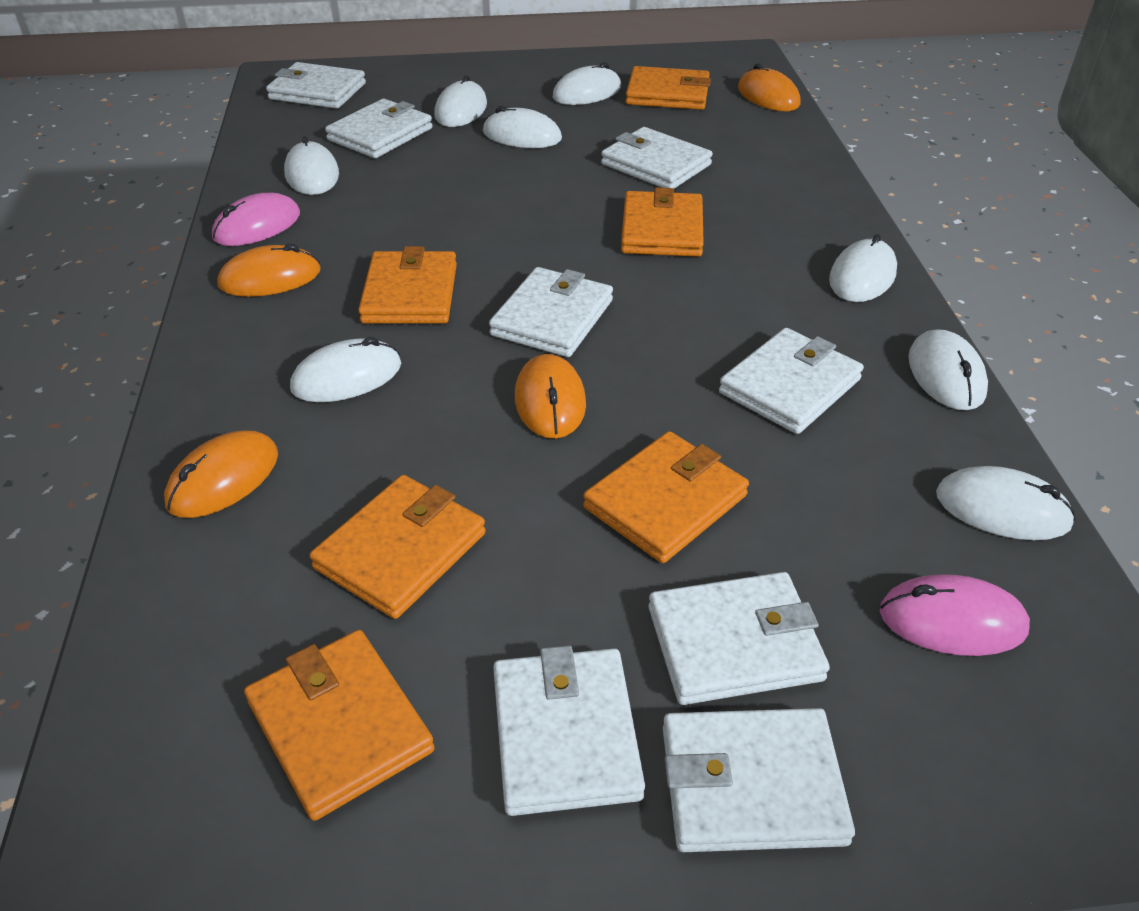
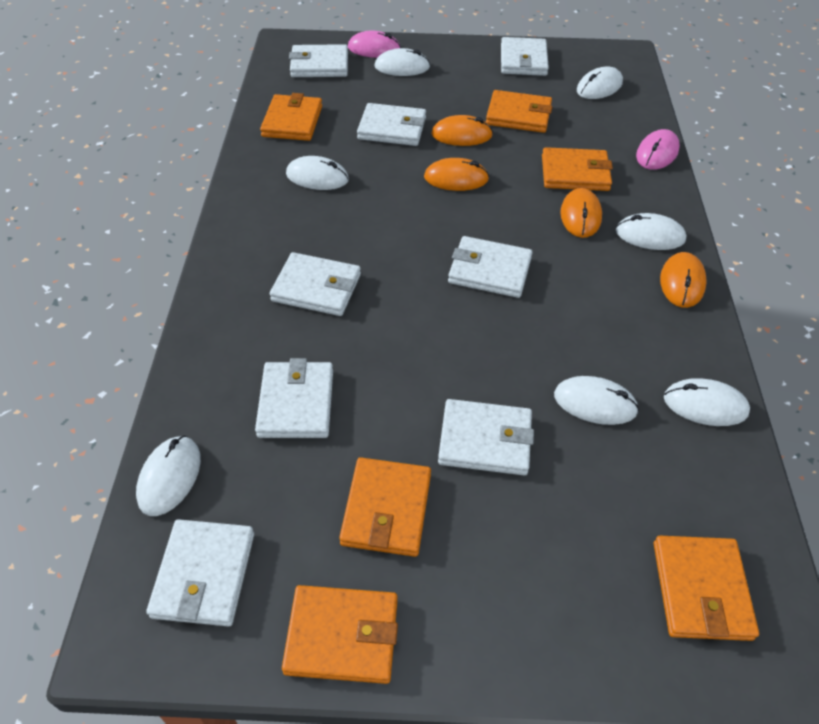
white mouse: 8 -> 7

